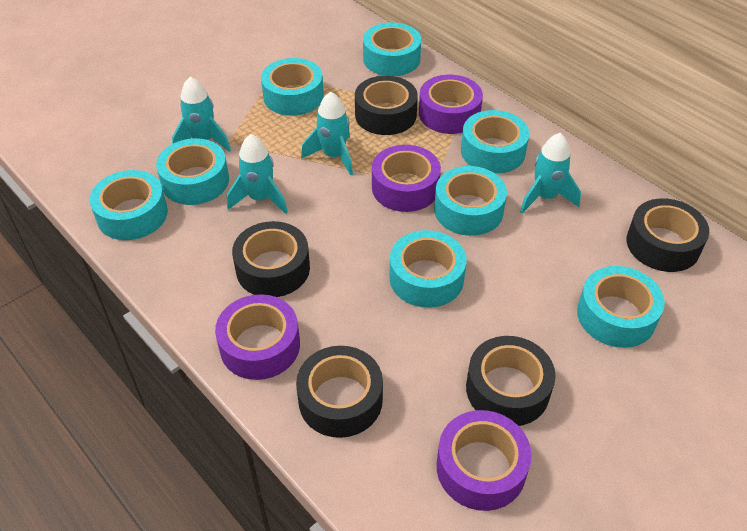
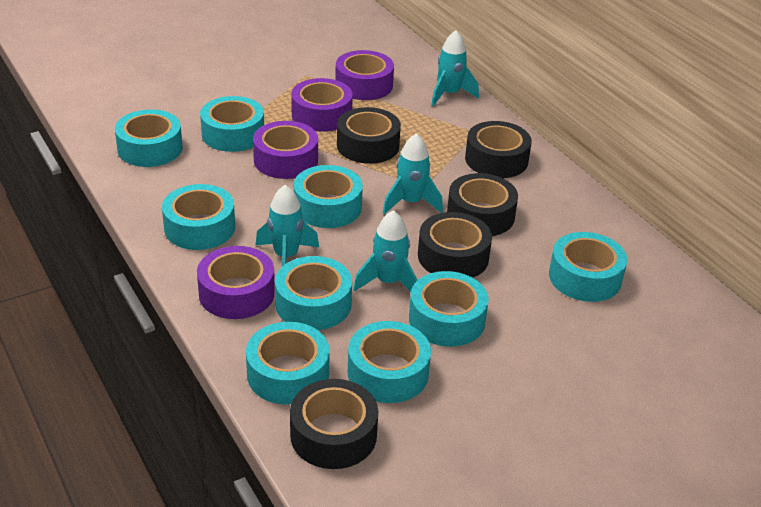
turquoise tape: 8 -> 9

